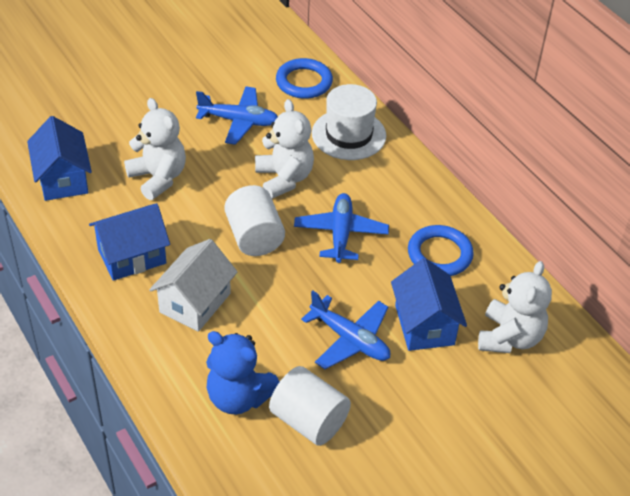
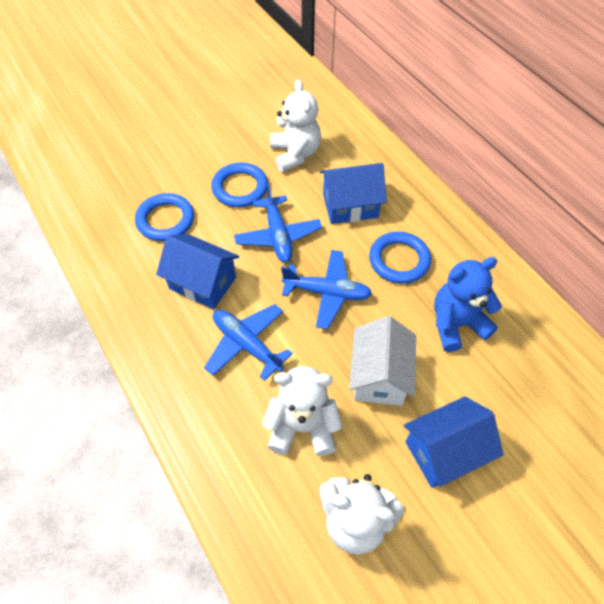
blue ring: 2 -> 3
white cylinder: 2 -> 0
white hat: 1 -> 0

